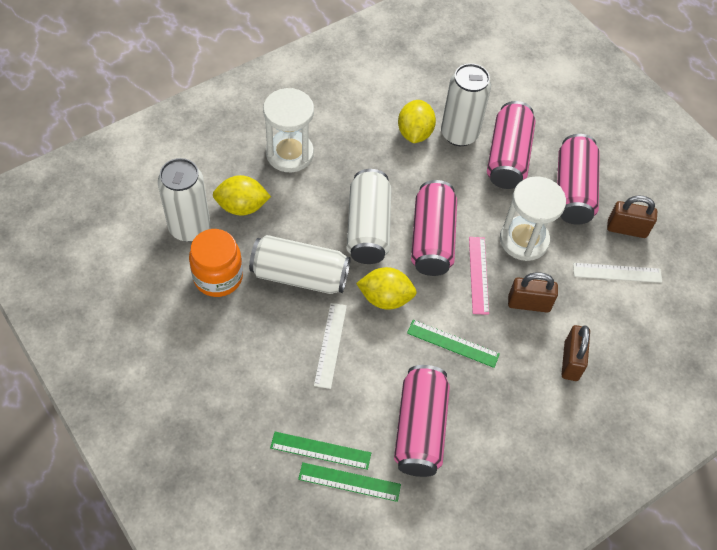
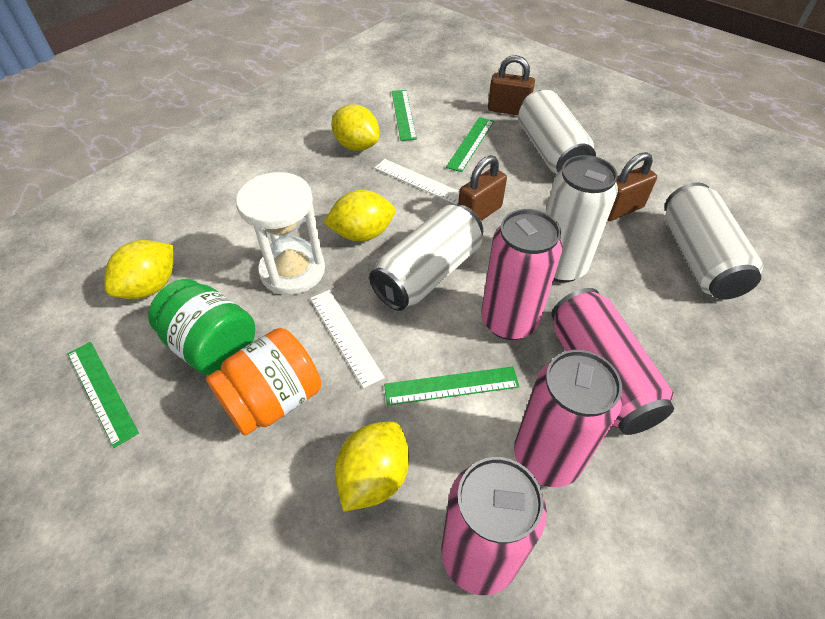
green jar: 0 -> 1
green ruler: 3 -> 4
pink ruler: 1 -> 0
white hourglass: 2 -> 1
yellow lemon: 3 -> 4

